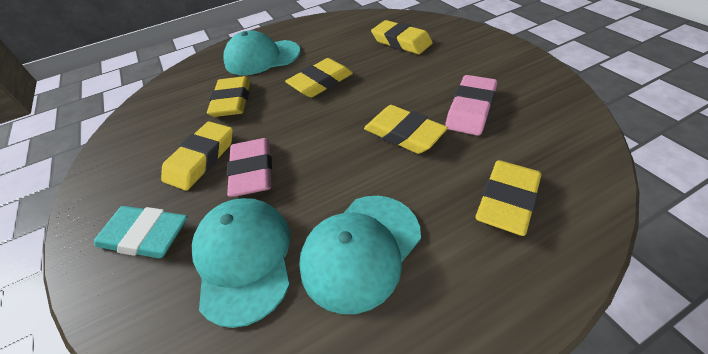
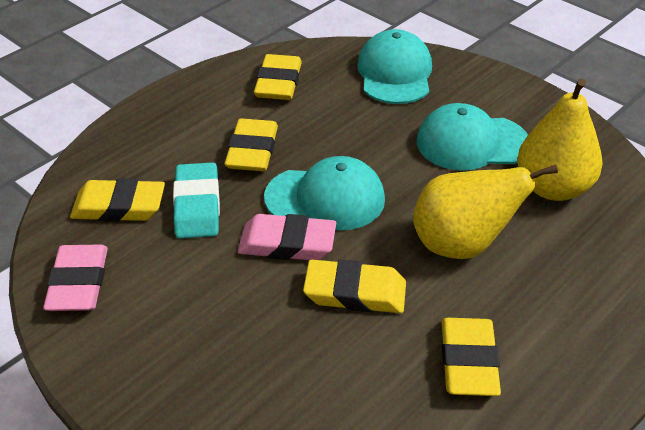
yellow eraser: 6 -> 5
yellow pear: 0 -> 2

